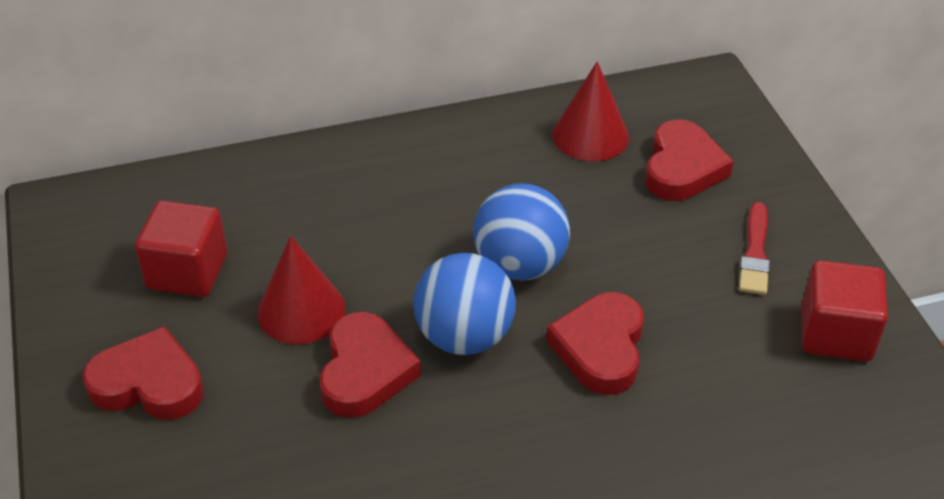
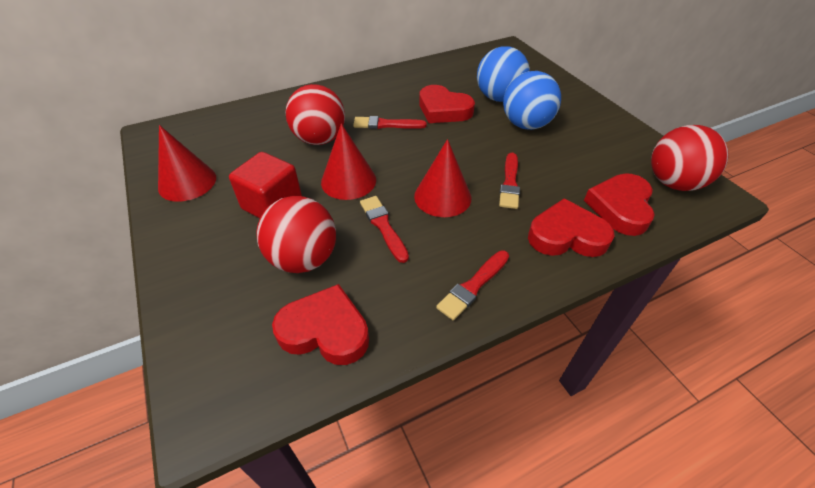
red ball: 0 -> 3
red brush: 1 -> 4
red cone: 2 -> 3
red cube: 2 -> 1

